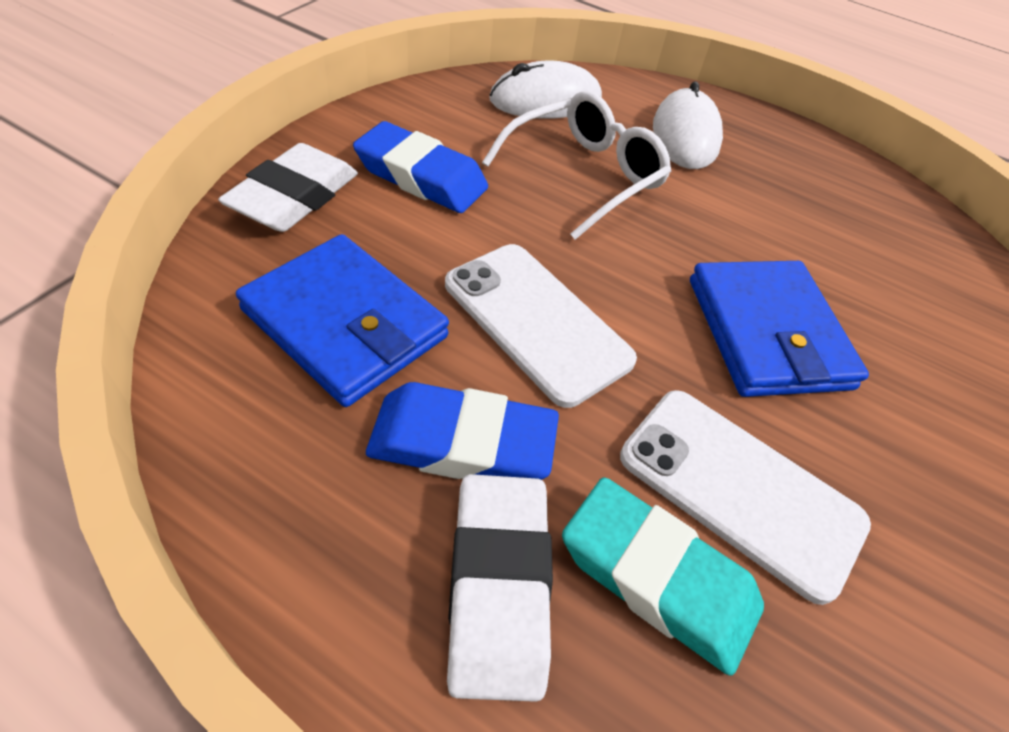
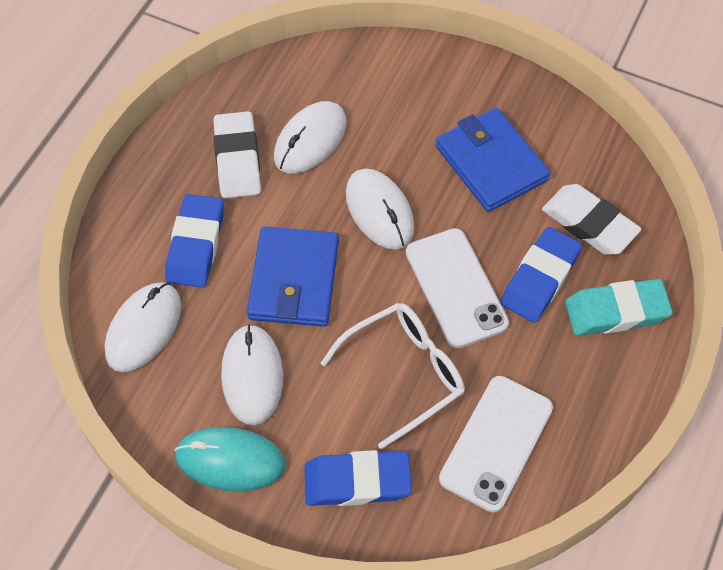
blue eraser: 2 -> 3
turquoise mouse: 0 -> 1
white mouse: 2 -> 4

